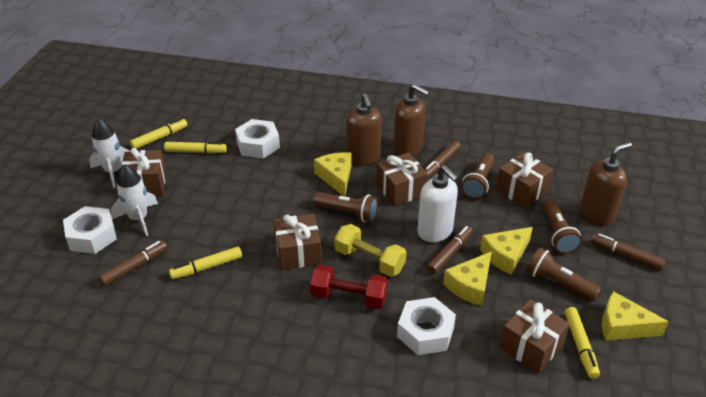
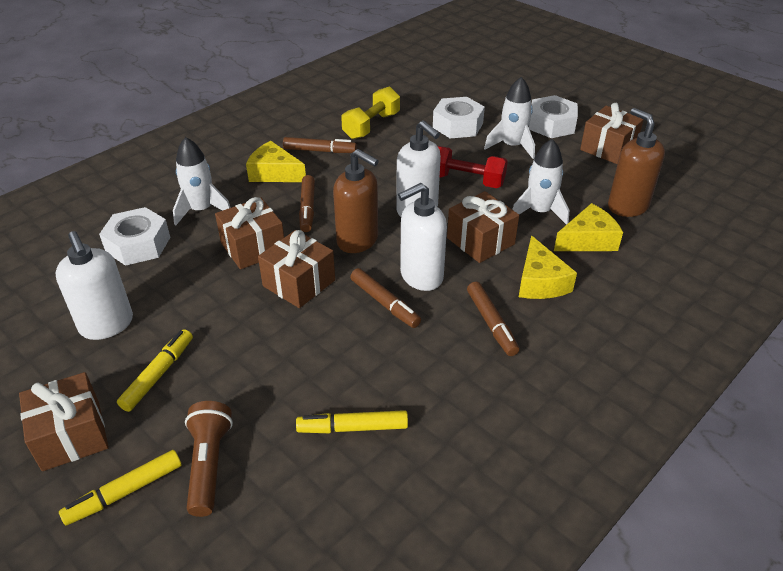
brown flashlight: 4 -> 1
brown soap dispenser: 3 -> 2
white rocket: 2 -> 3
white soap dispenser: 1 -> 3
yellow cheese: 4 -> 3
yellow marker: 4 -> 3

